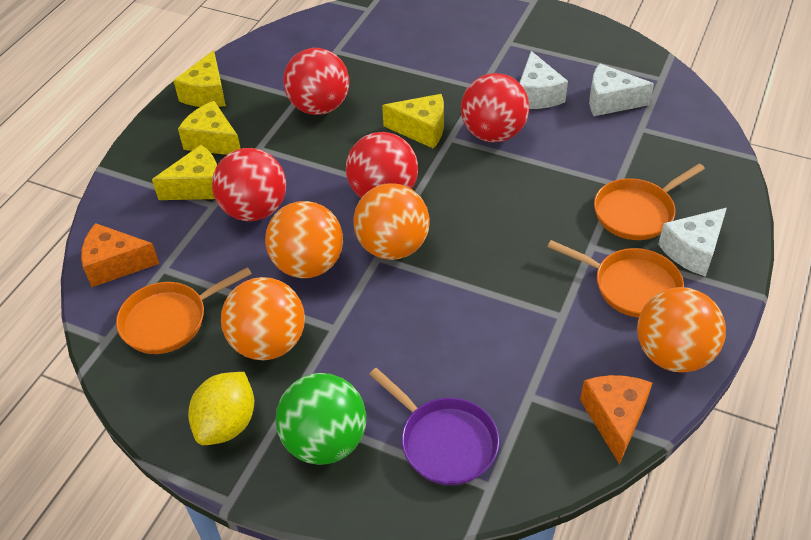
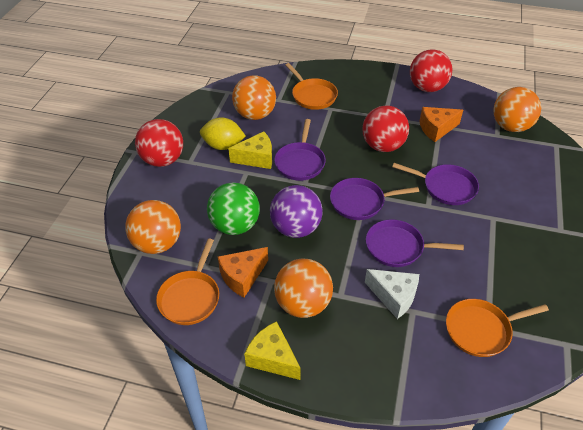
purple ball: 0 -> 1
purple pan: 1 -> 4
red ball: 4 -> 3
white cheese: 3 -> 1
yellow cheese: 4 -> 2

